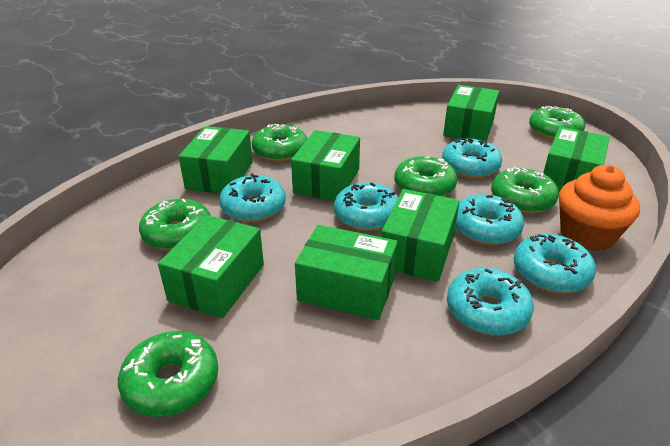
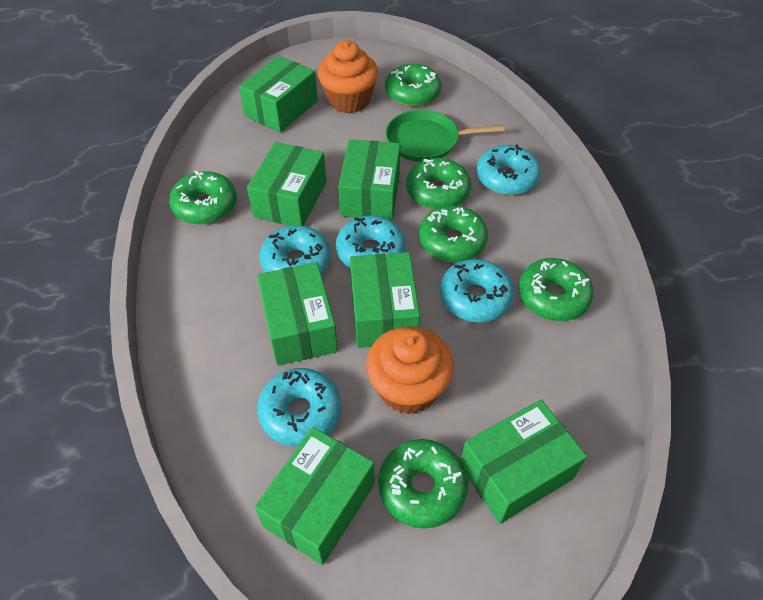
green pan: 0 -> 1
orange cupcake: 1 -> 2
turquoise donut: 6 -> 5

